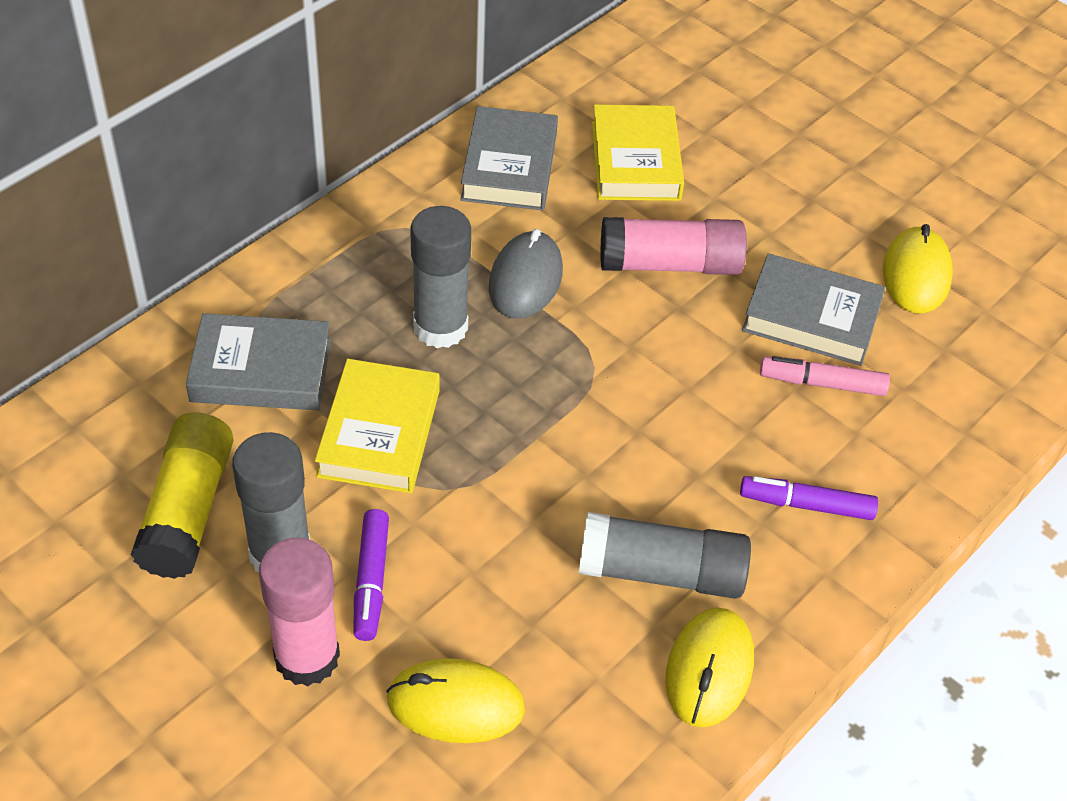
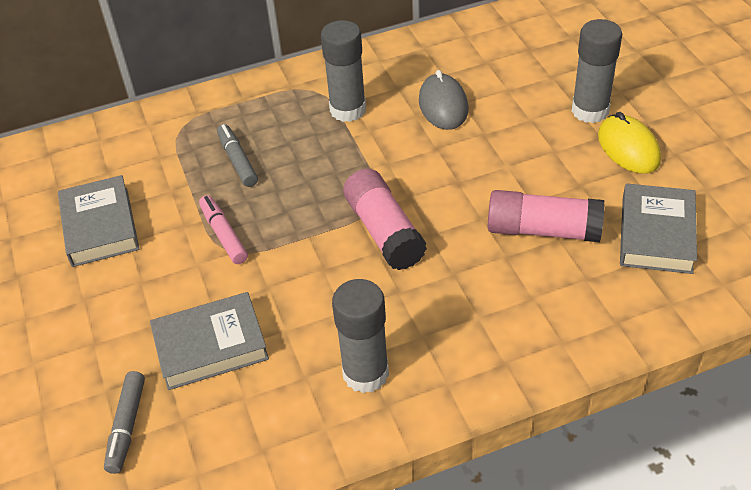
grey marker: 0 -> 2
purple marker: 2 -> 0
yellow book: 2 -> 0
yellow glue stick: 1 -> 0
yellow mouse: 3 -> 1

